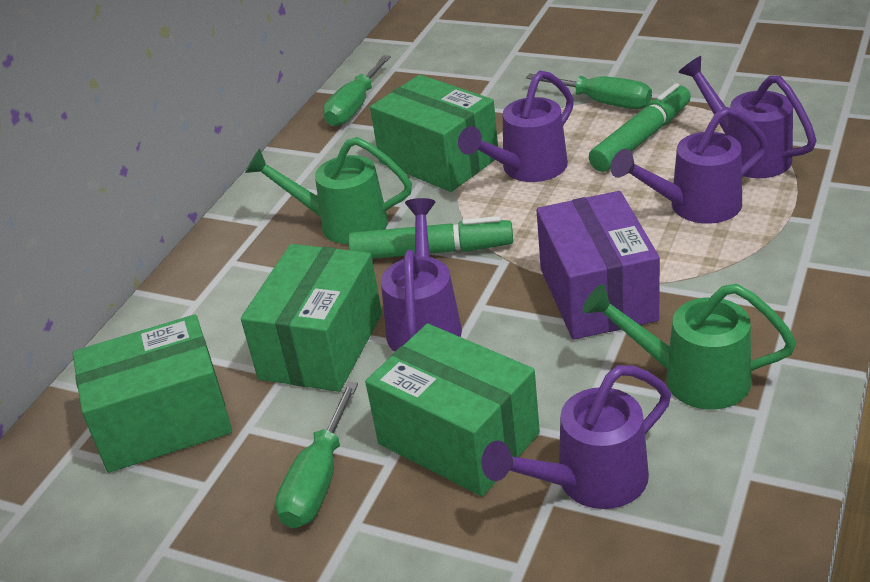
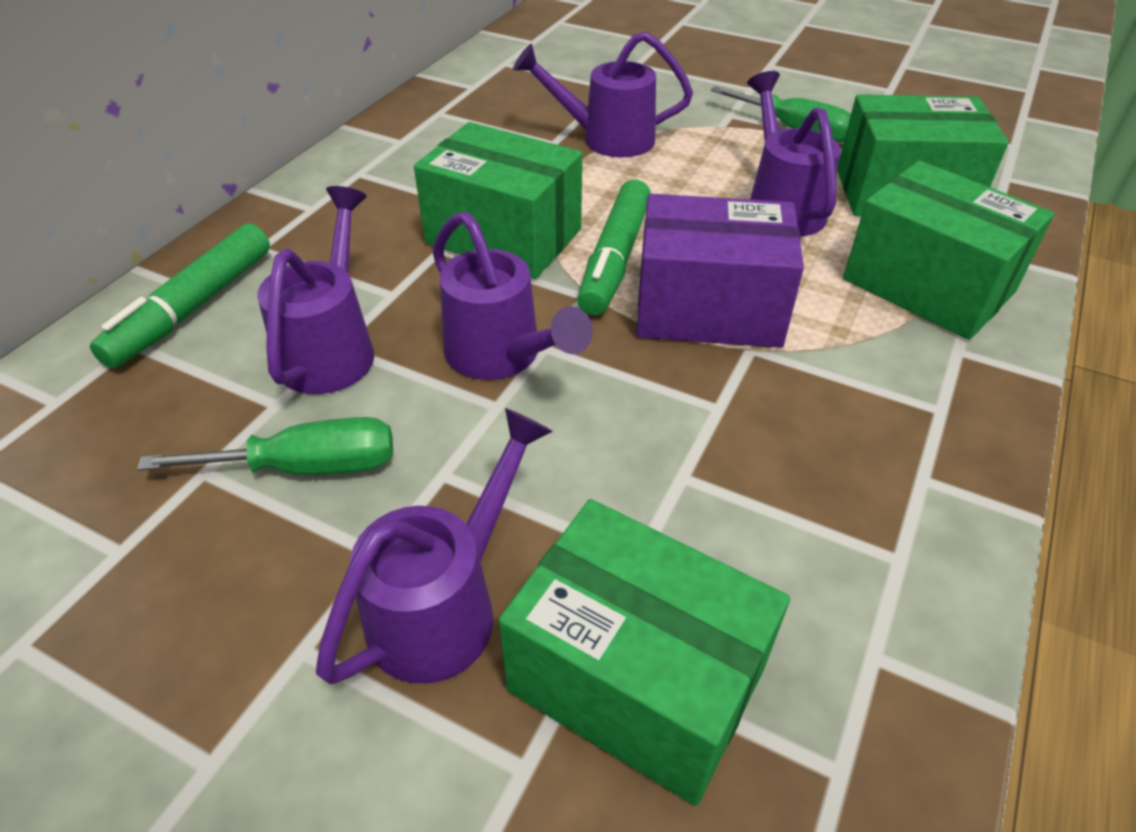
green screwdriver: 3 -> 2
green watering can: 2 -> 0

